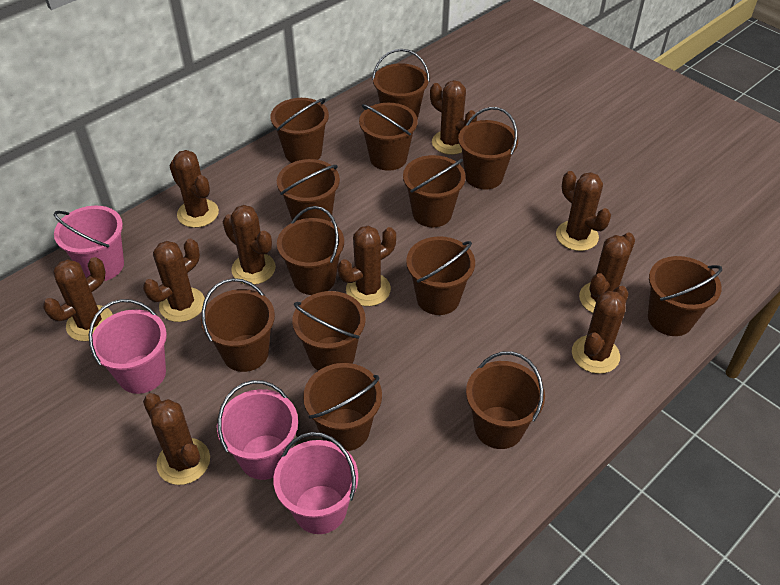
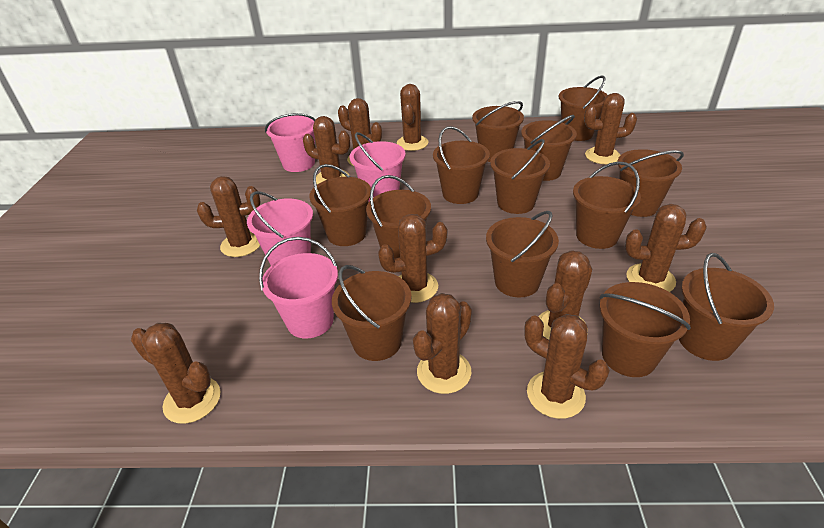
brown cactus: 10 -> 11

